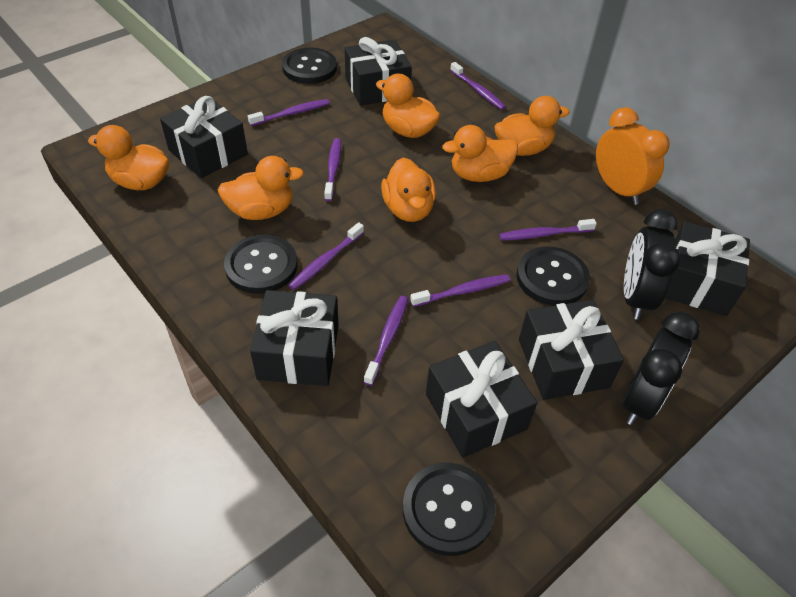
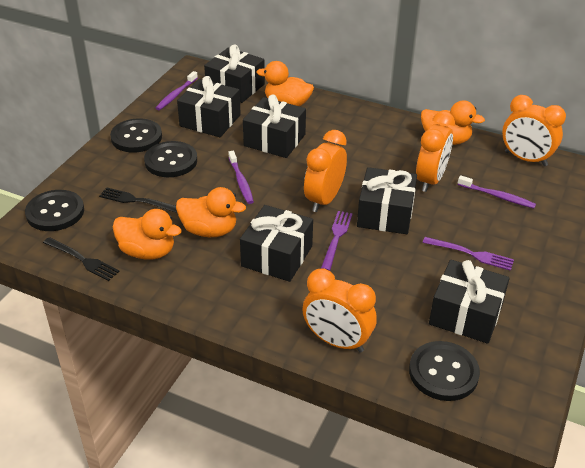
black clock: 2 -> 0
black fork: 0 -> 2
orange clock: 1 -> 4
orange duck: 6 -> 4
purple fork: 0 -> 2
purple toothbrush: 7 -> 3

